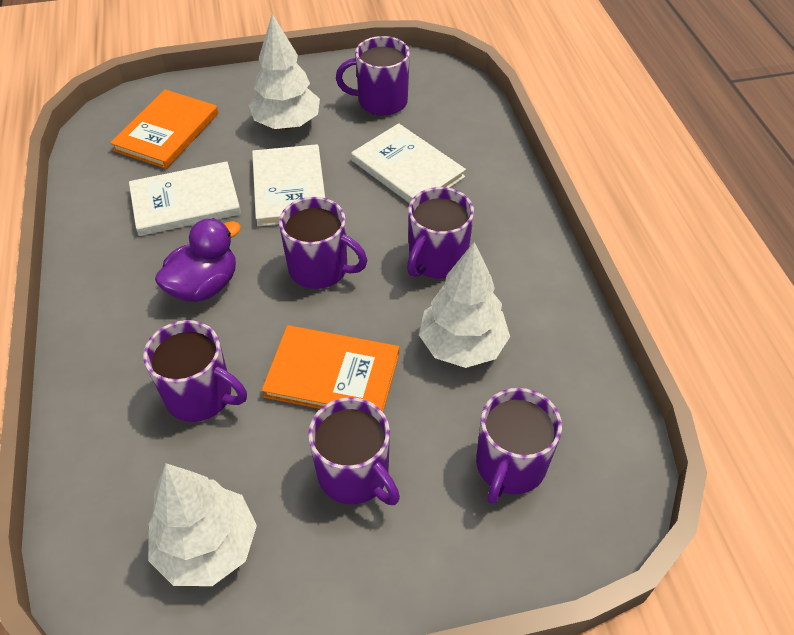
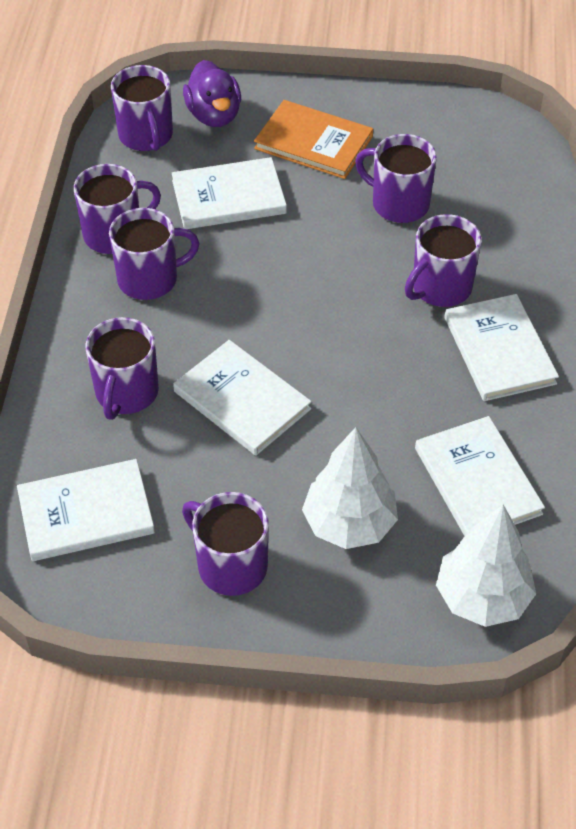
orange book: 2 -> 1
purple mug: 6 -> 7
white book: 3 -> 5
white tree: 3 -> 2

